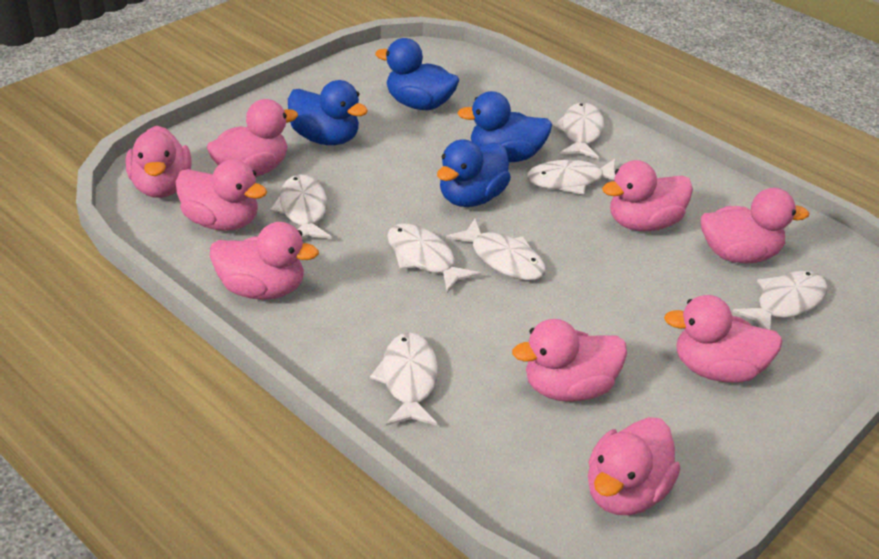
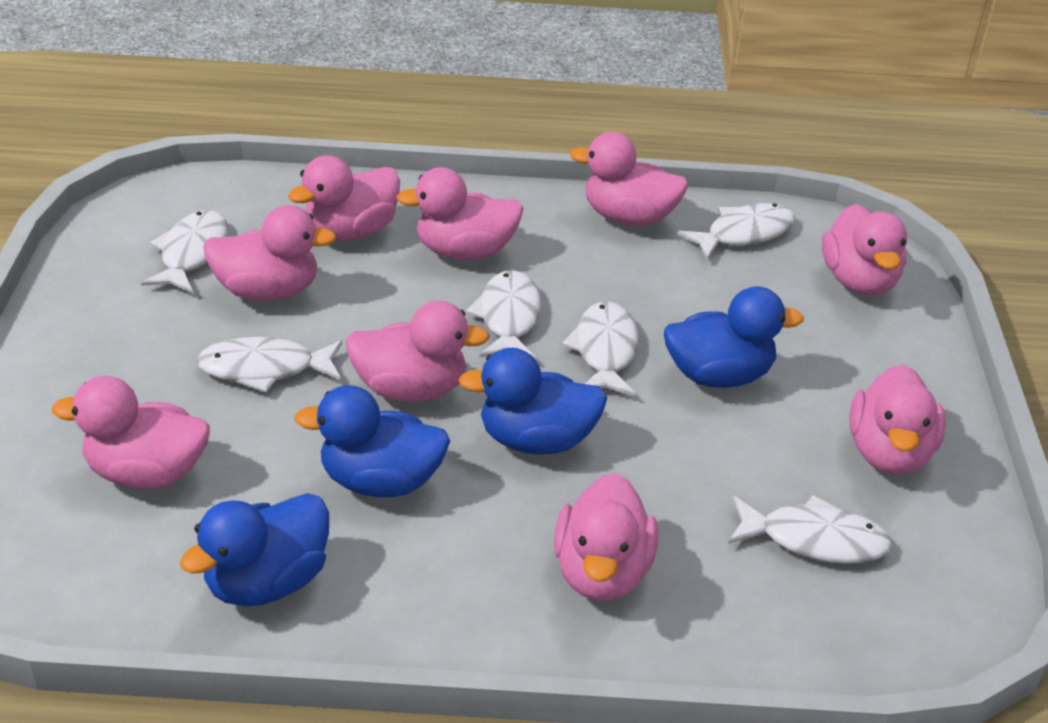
white fish: 7 -> 6

